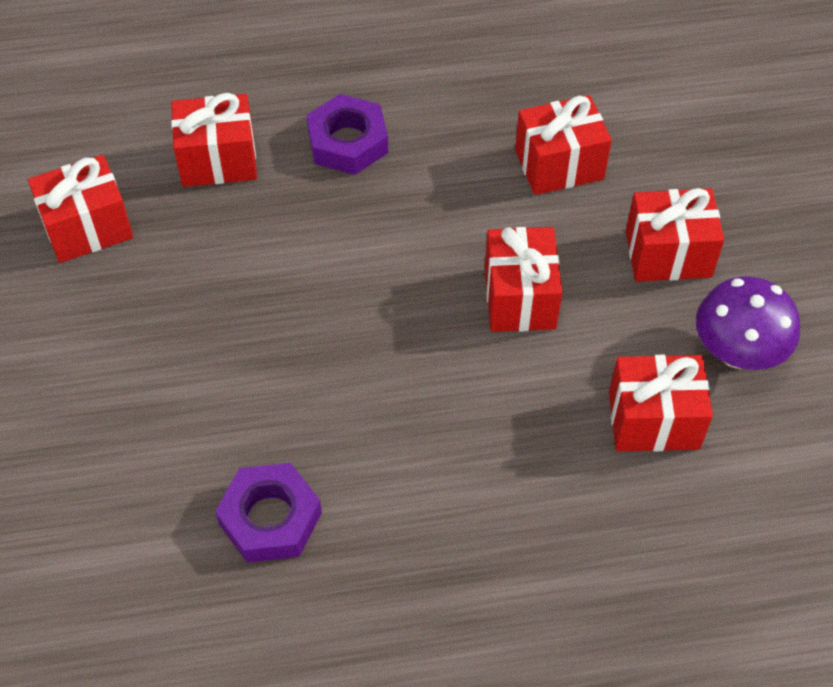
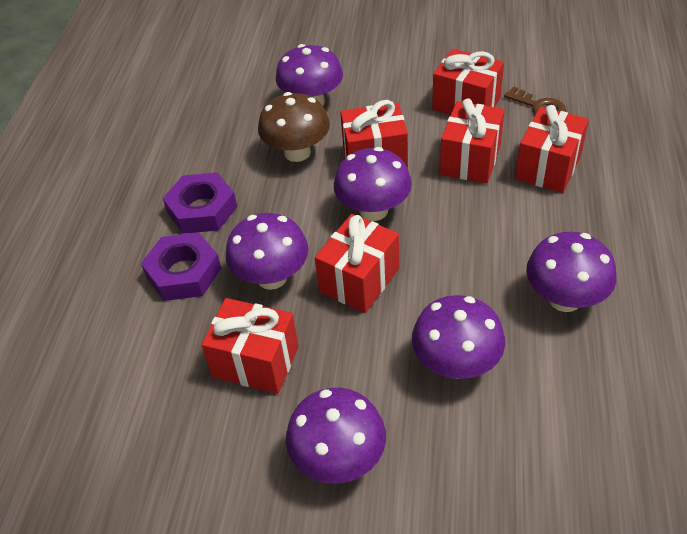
brown key: 0 -> 1
brown mushroom: 0 -> 1
purple mushroom: 1 -> 6

